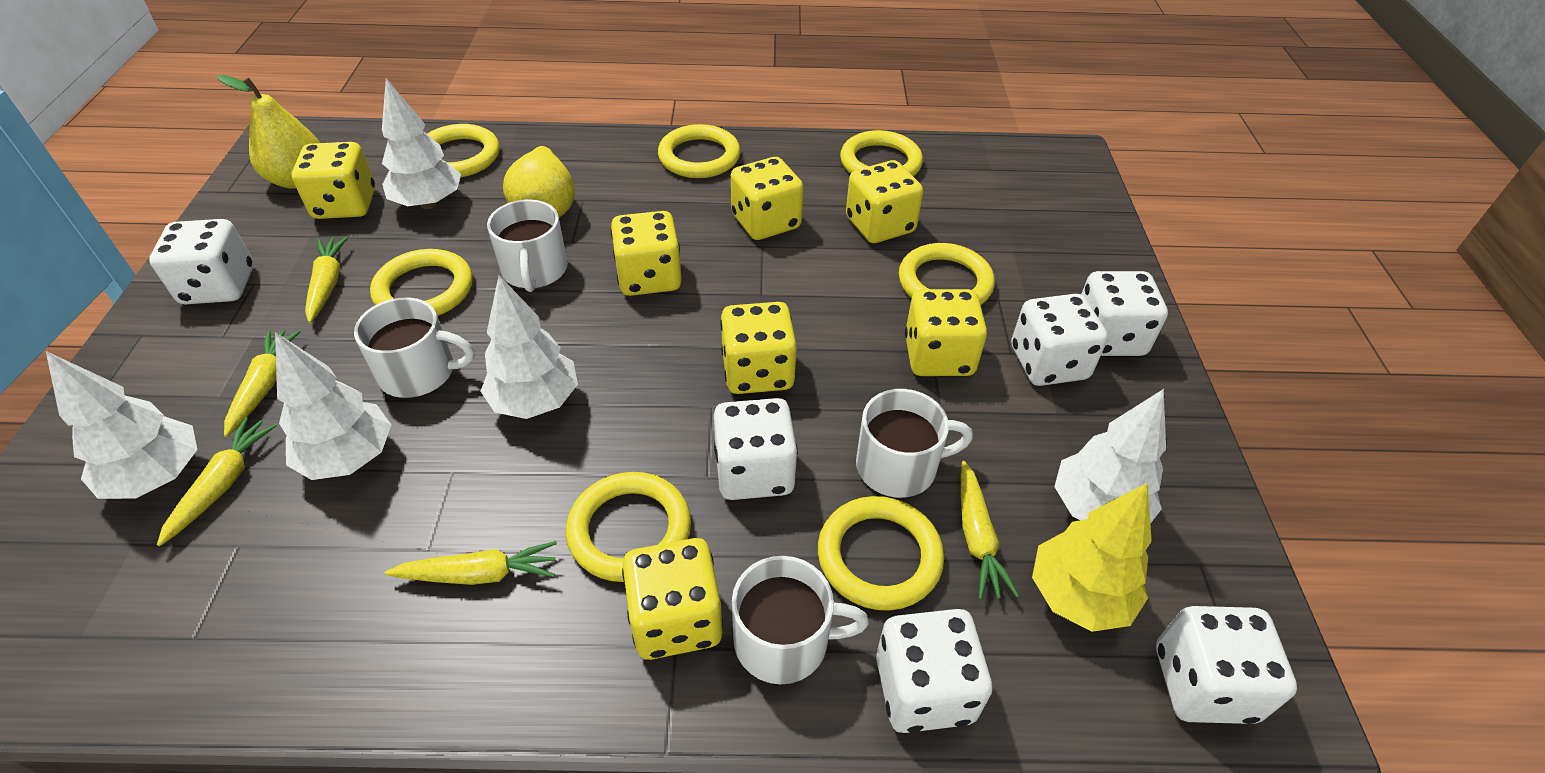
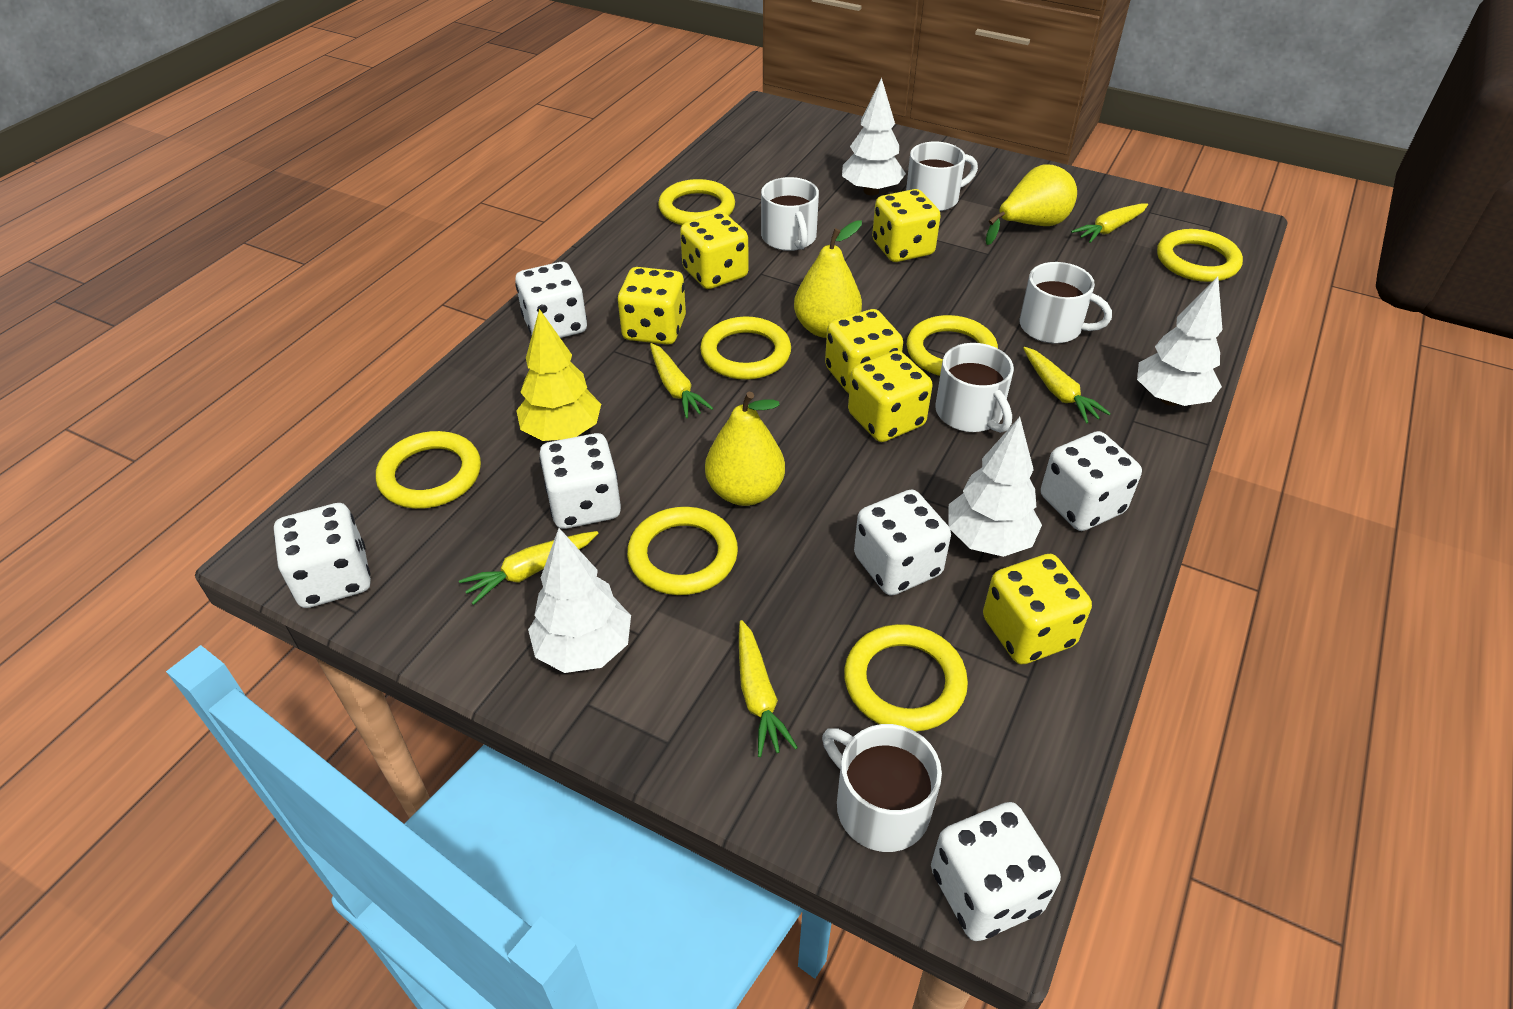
white mug: 4 -> 5
white tree: 5 -> 4
yellow dice: 7 -> 6
yellow pear: 2 -> 3

